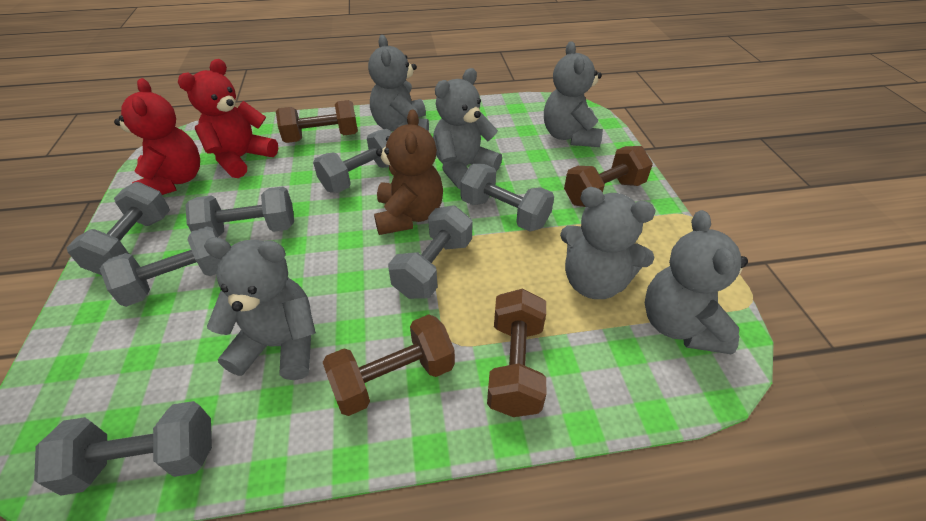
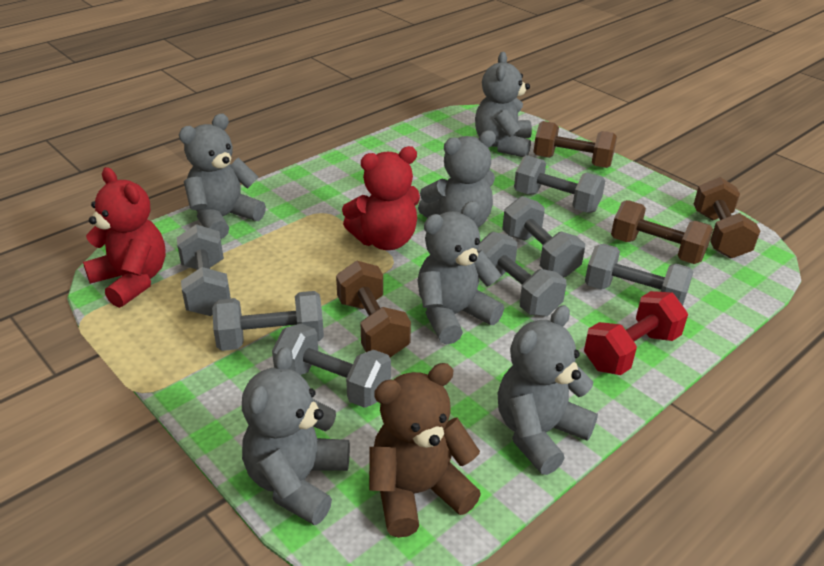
red dumbbell: 0 -> 1

